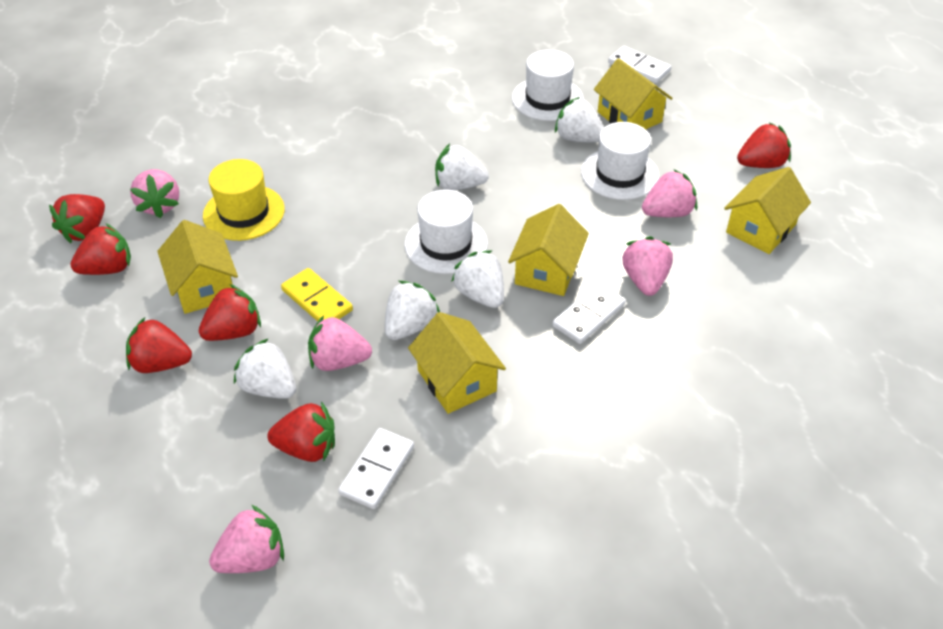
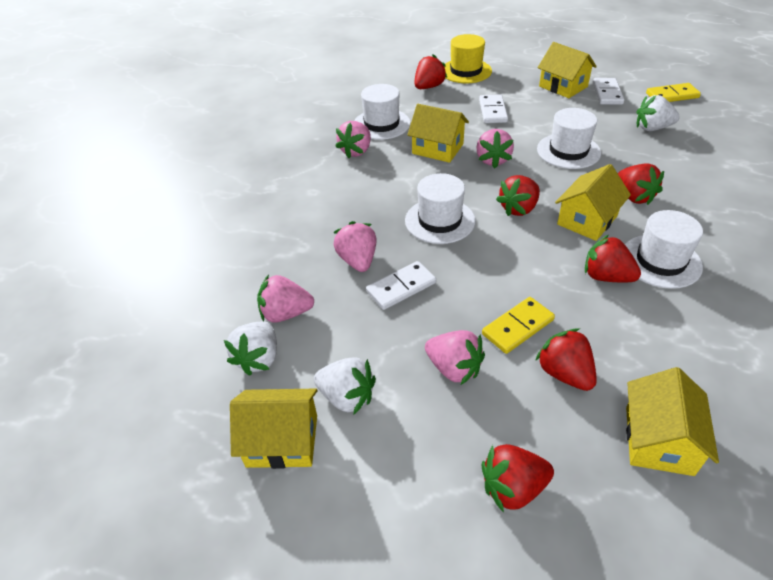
white hat: 3 -> 4
white strawberry: 5 -> 3
yellow domino: 1 -> 2

